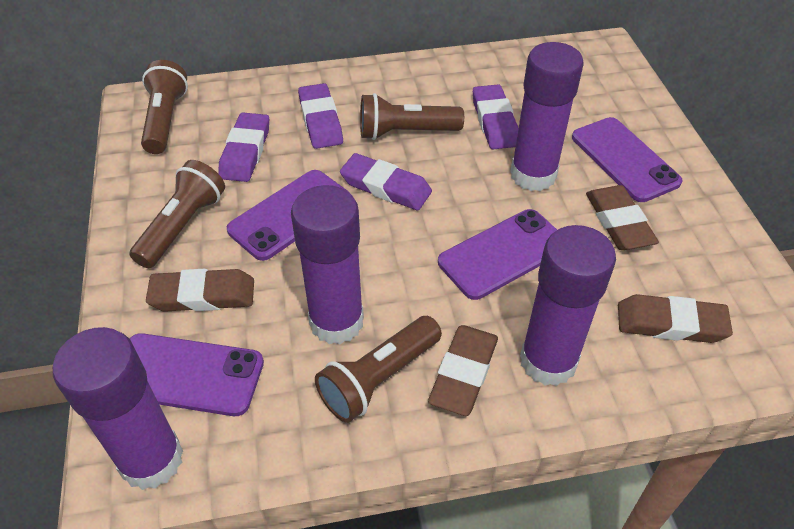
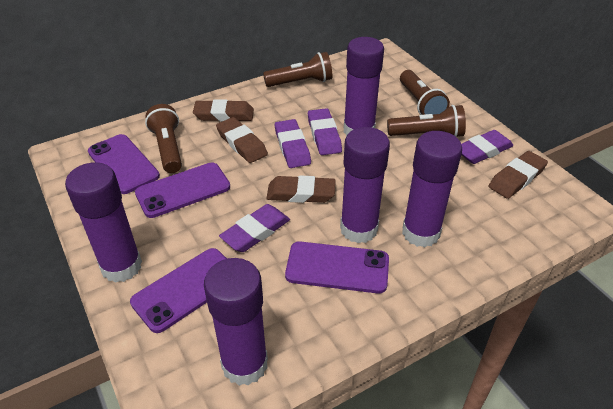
purple glue stick: 4 -> 5

